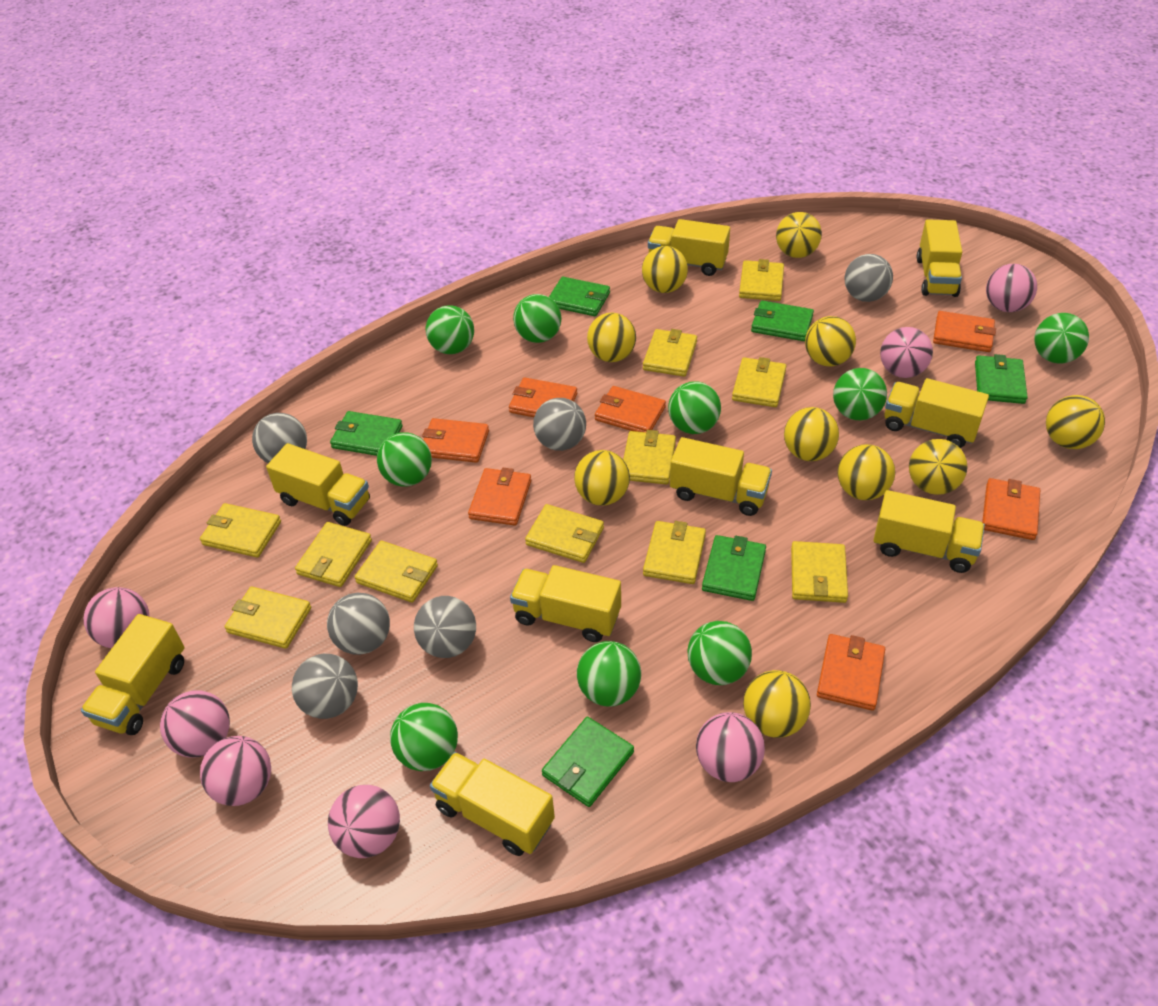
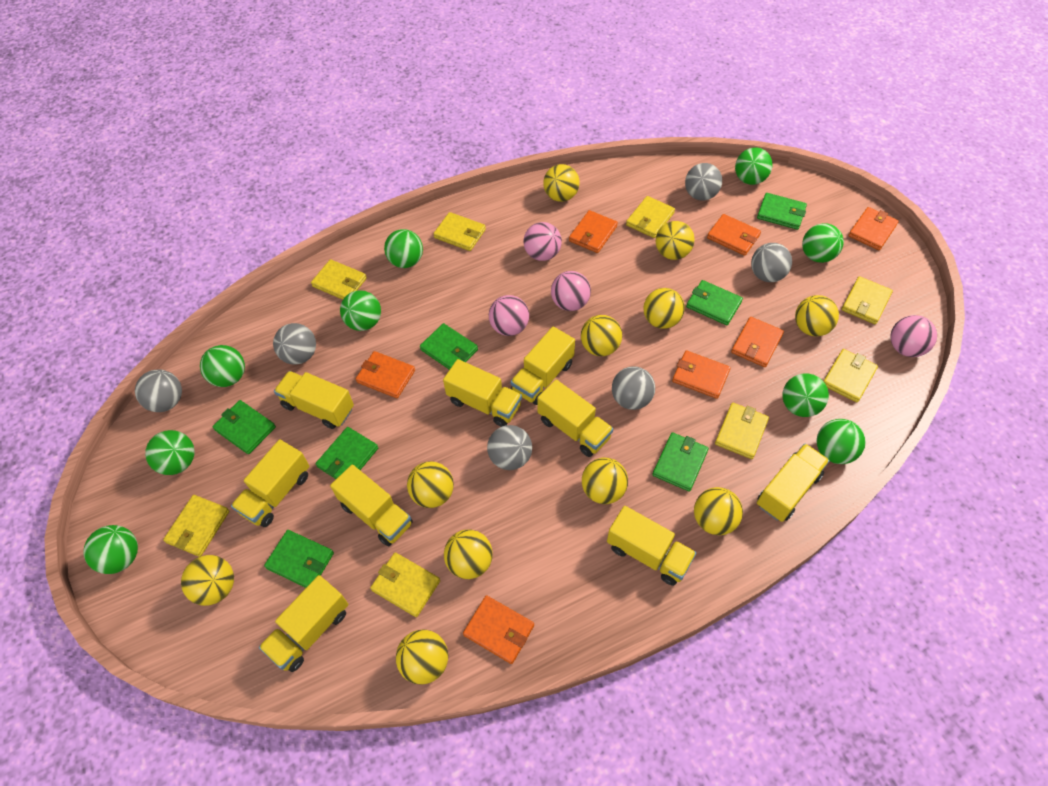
green wallet: 6 -> 7
pink ball: 7 -> 4
yellow ball: 10 -> 11
yellow wallet: 11 -> 8

